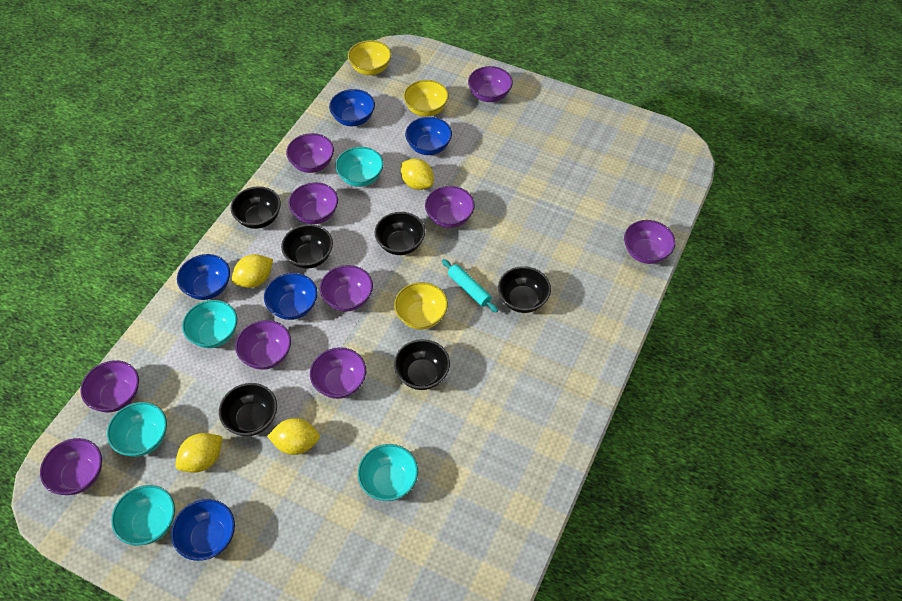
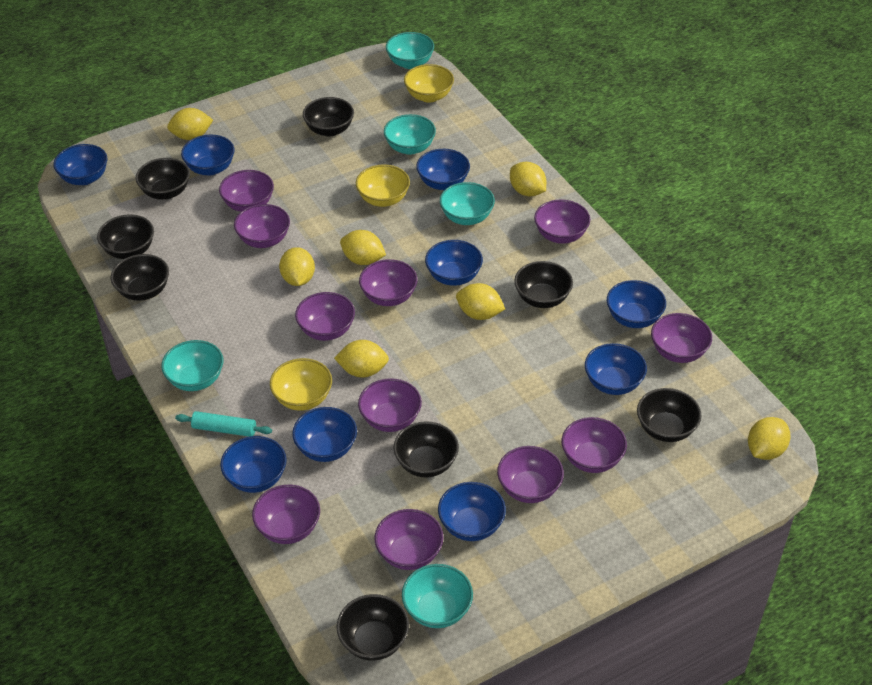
black bowl: 6 -> 8
blue bowl: 5 -> 9
purple bowl: 10 -> 11
yellow lemon: 4 -> 7

